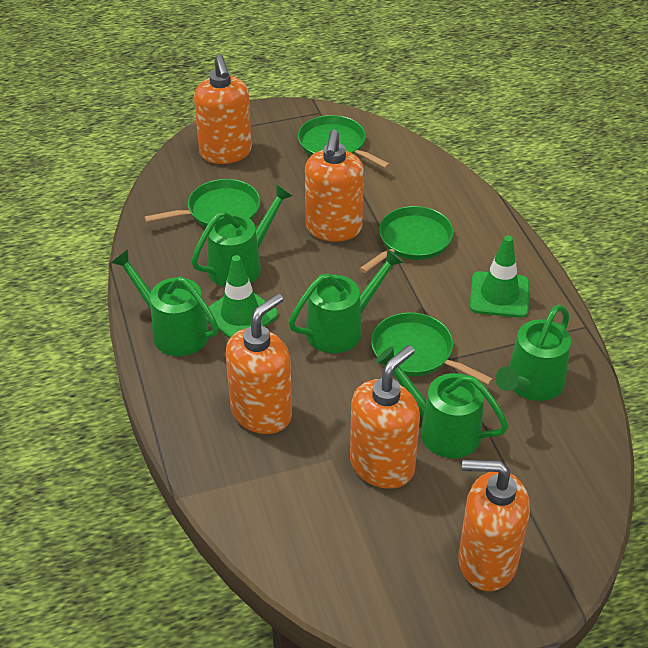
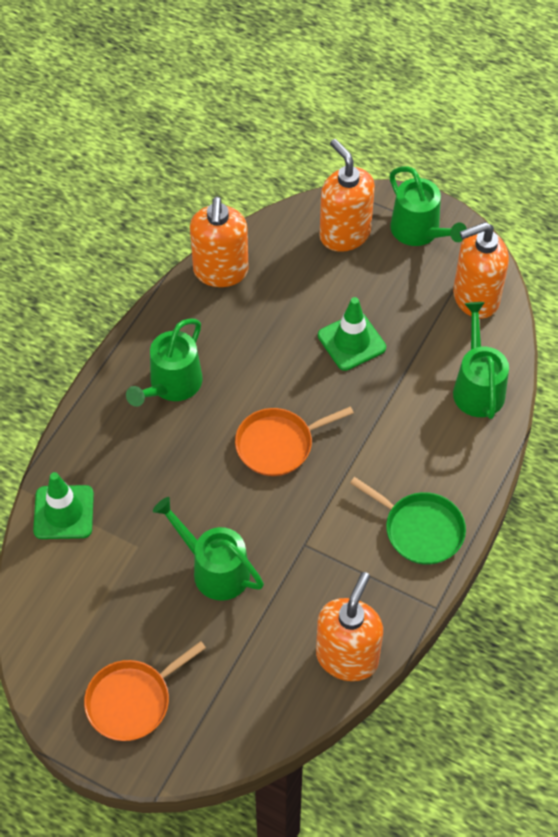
green pan: 4 -> 1
green watering can: 5 -> 4
orange pan: 0 -> 2
orange soap dispenser: 5 -> 4

